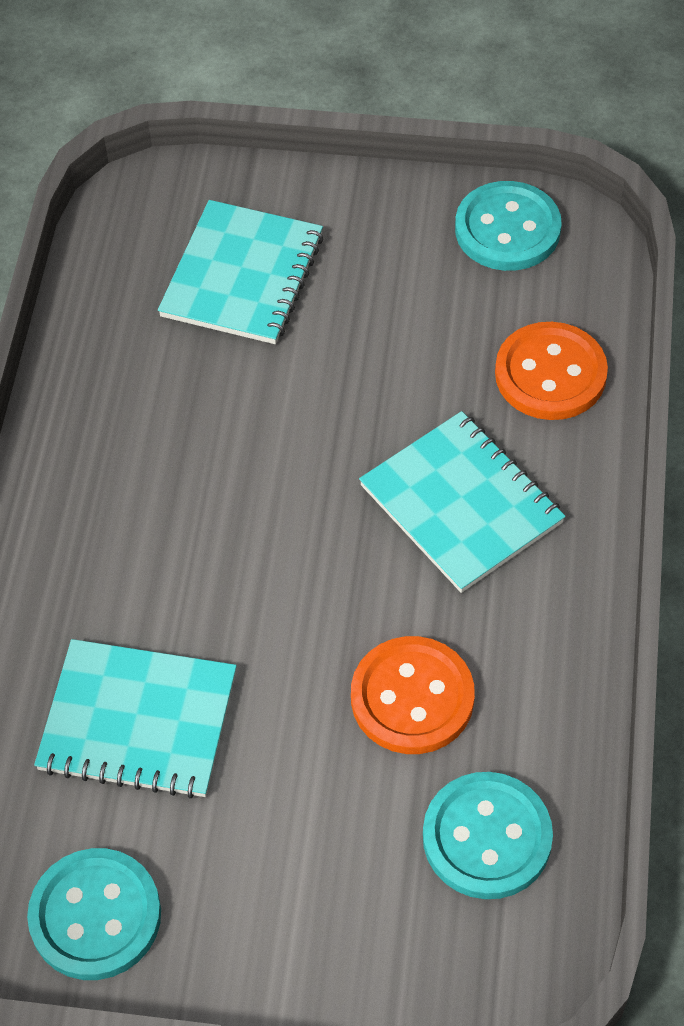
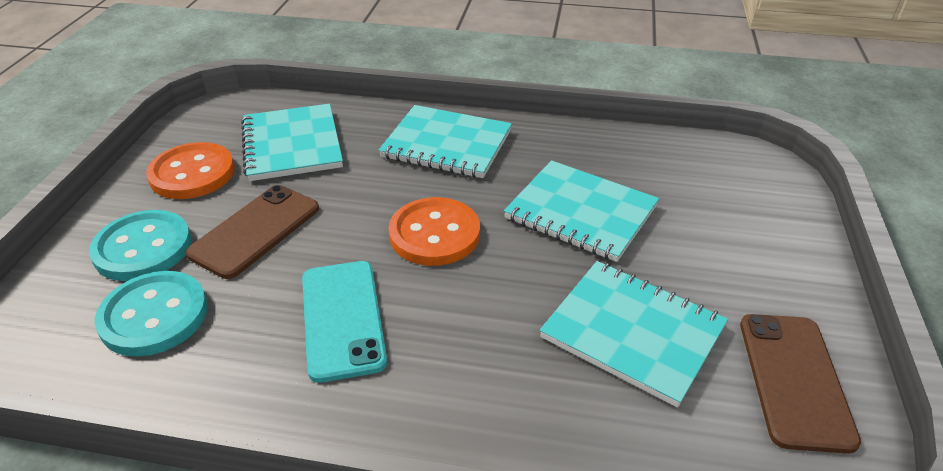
brown phone: 0 -> 2
turquoise button: 3 -> 2
turquoise notebook: 3 -> 4
turquoise phone: 0 -> 1

